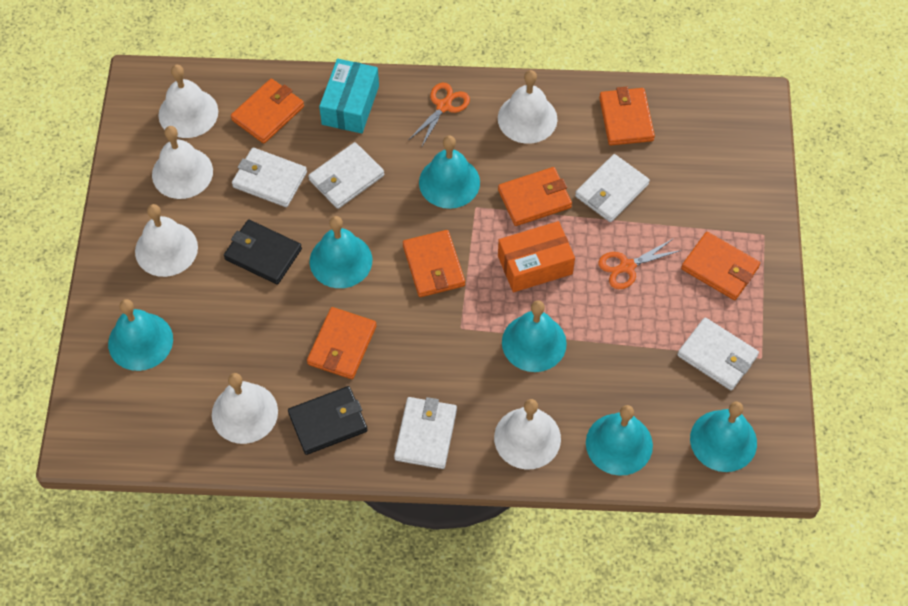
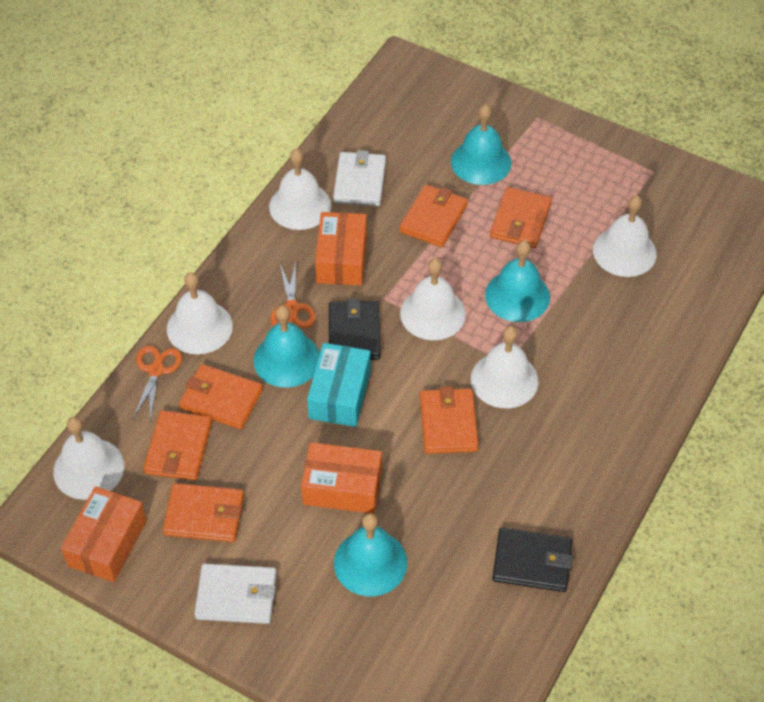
orange box: 1 -> 3
turquoise bell: 6 -> 4
white wallet: 5 -> 2

